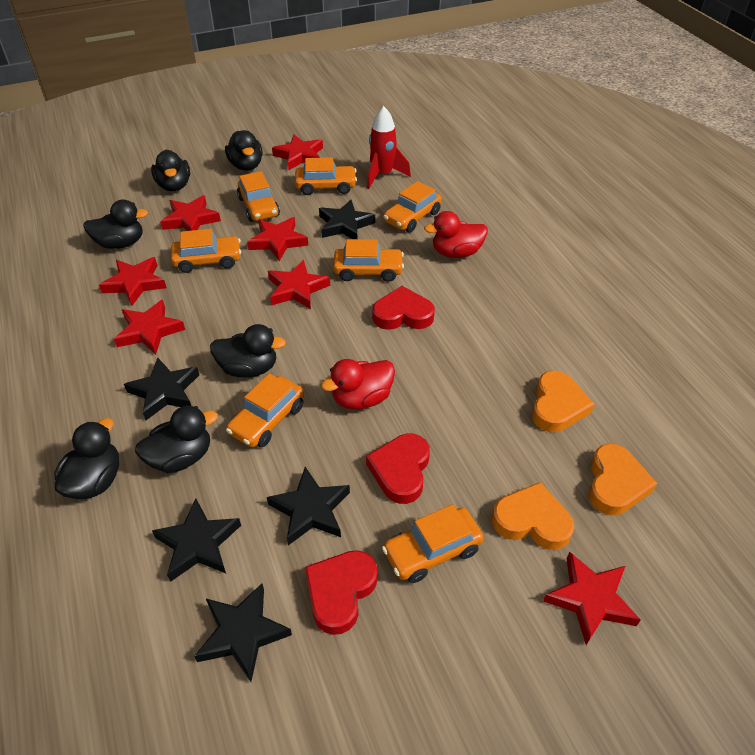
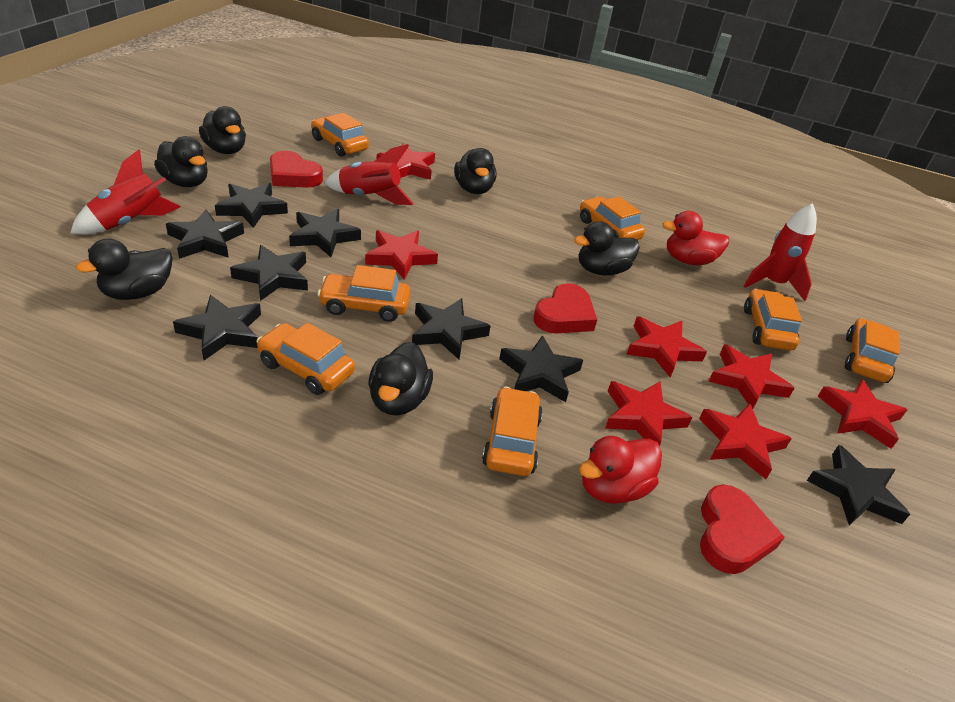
black star: 5 -> 8
orange heart: 3 -> 0
red rocket: 1 -> 3

